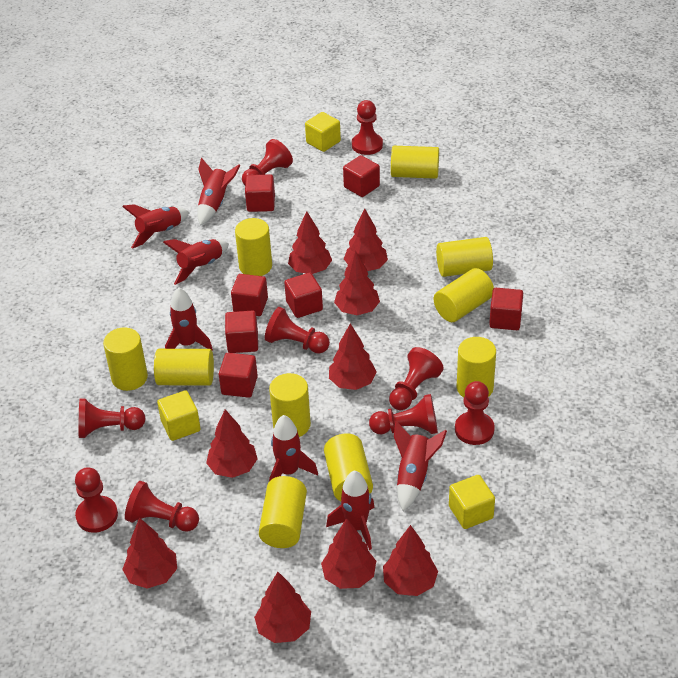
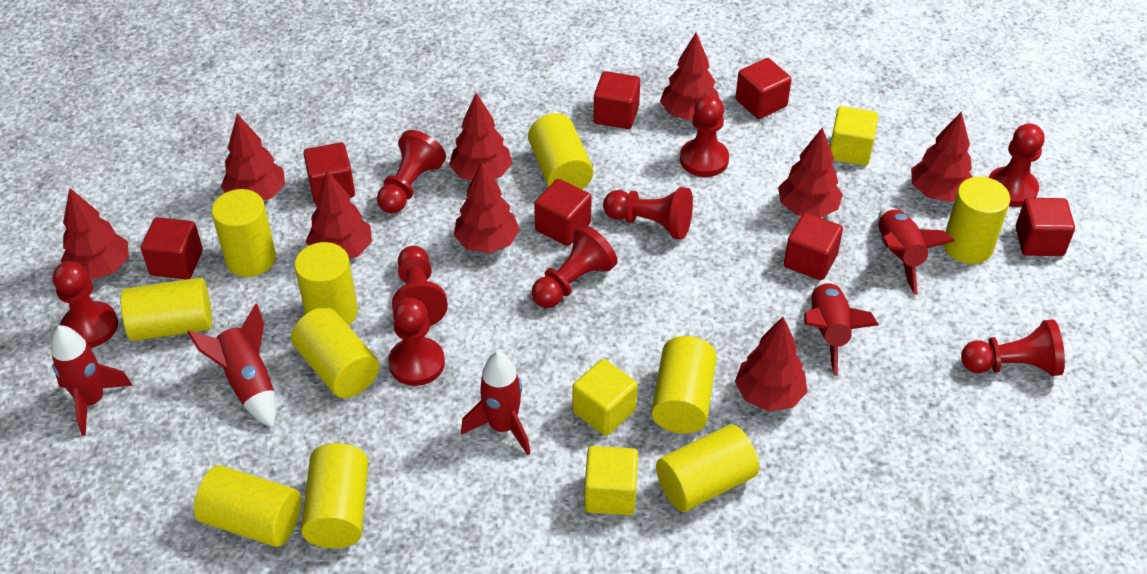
red rocket: 7 -> 5

